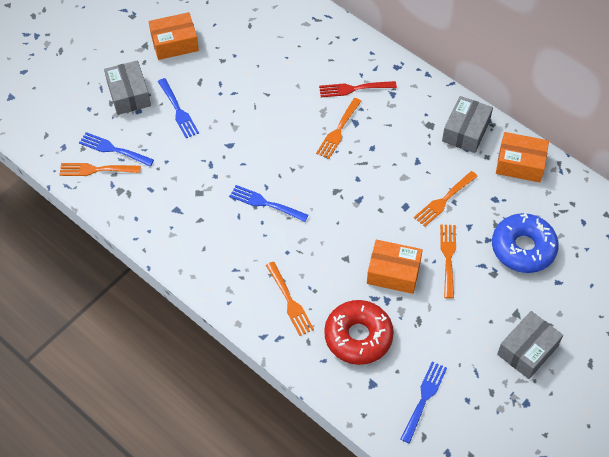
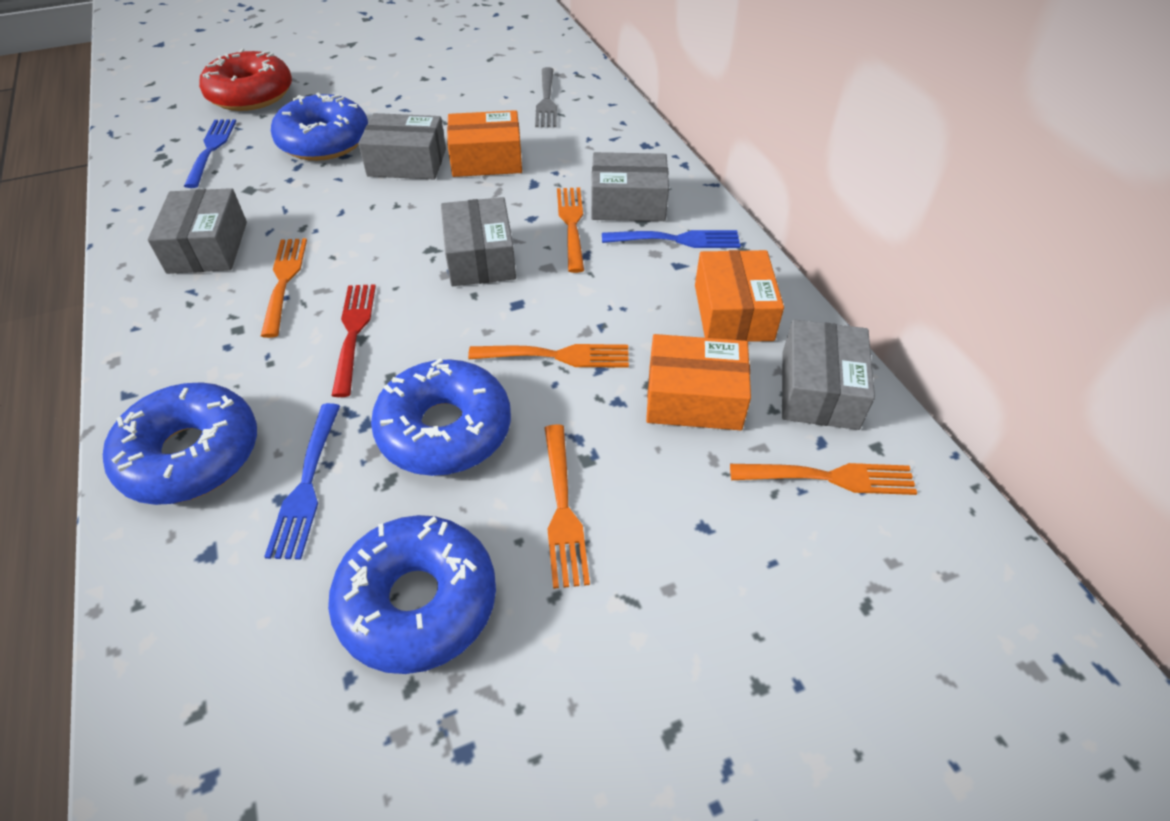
blue donut: 1 -> 4
blue fork: 4 -> 3
grey box: 3 -> 5
grey fork: 0 -> 1

